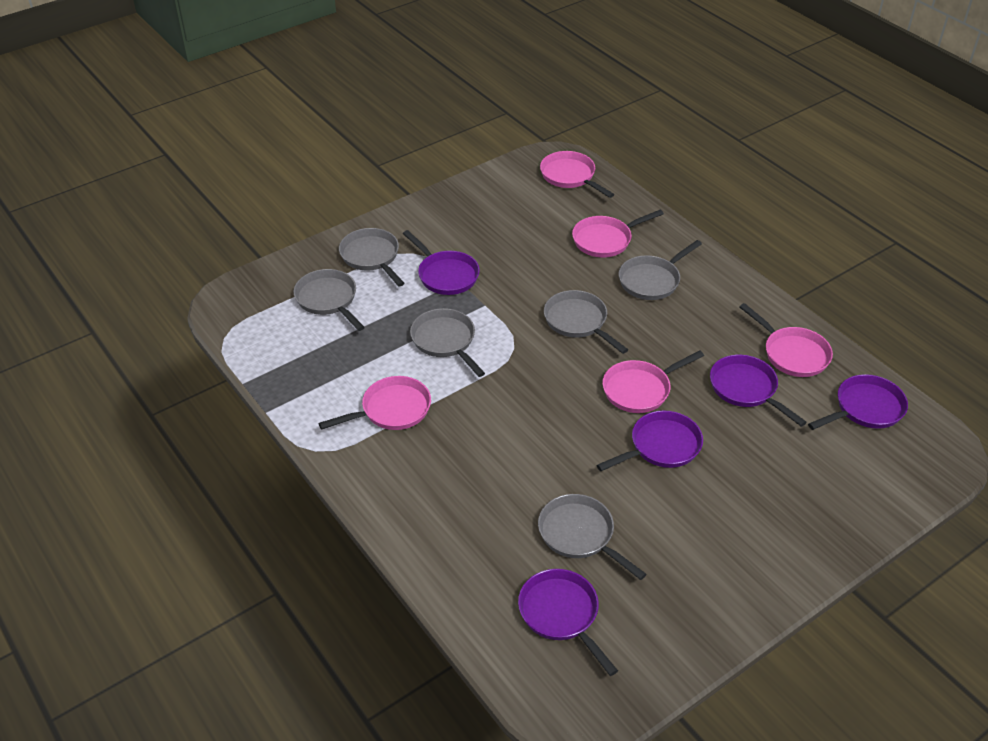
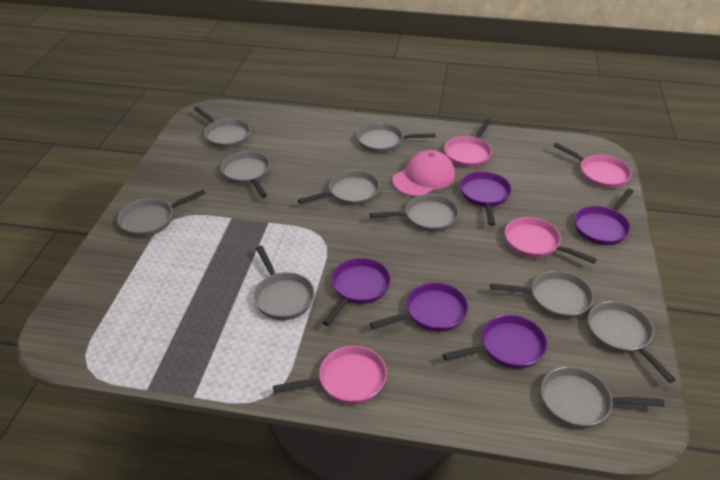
grey pan: 6 -> 10
pink cap: 0 -> 1
pink pan: 5 -> 4

